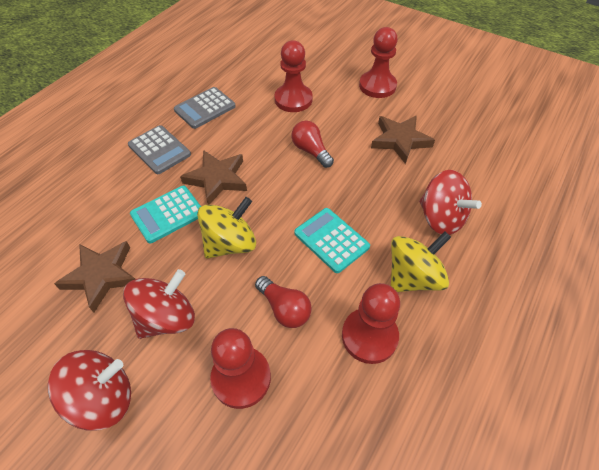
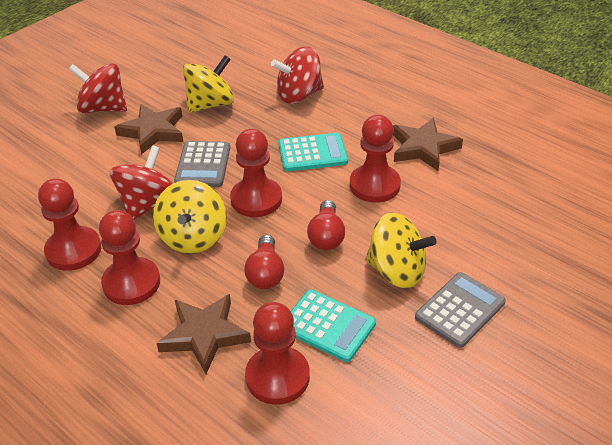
red pawn: 4 -> 5
yellow spinning top: 2 -> 3

